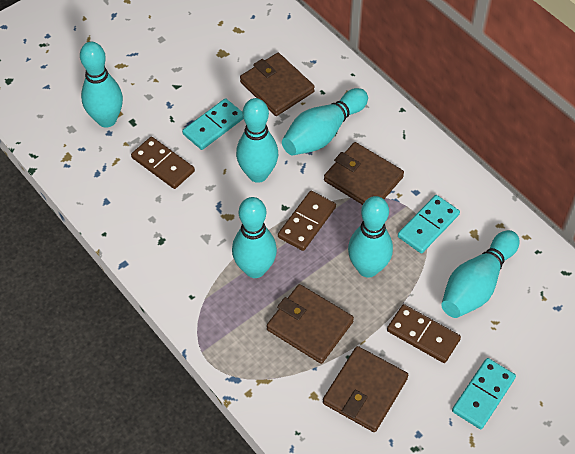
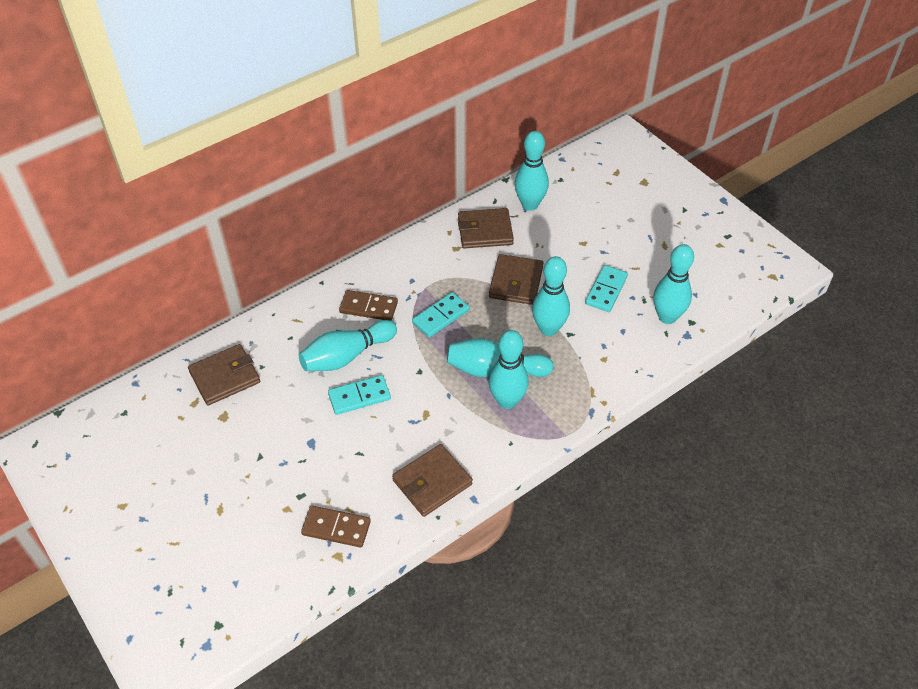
brown domino: 3 -> 2

